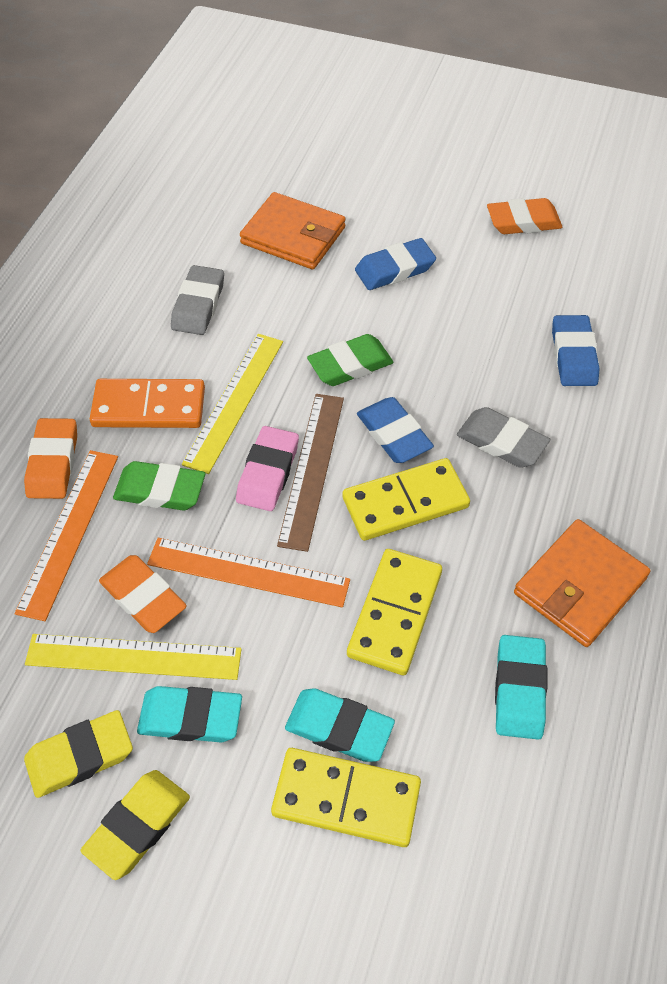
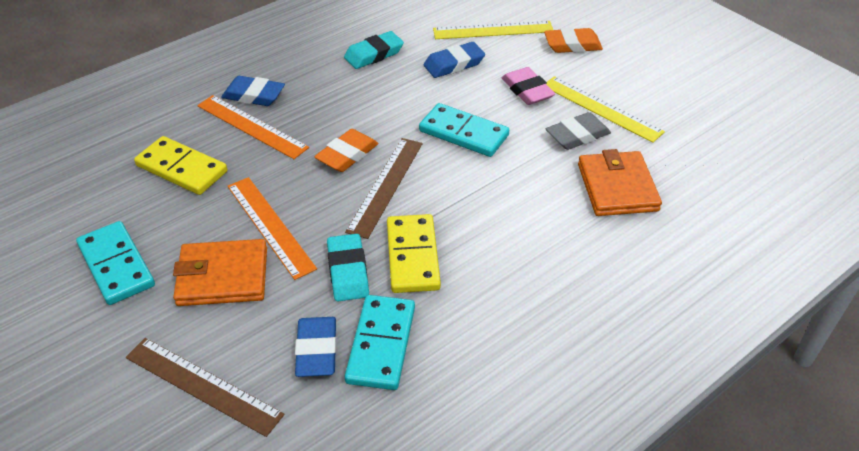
brown ruler: 1 -> 2
green eraser: 2 -> 0
grey eraser: 2 -> 1
orange domino: 1 -> 0
orange eraser: 3 -> 2
turquoise domino: 0 -> 3
turquoise eraser: 3 -> 2
yellow domino: 3 -> 2
yellow eraser: 2 -> 0

